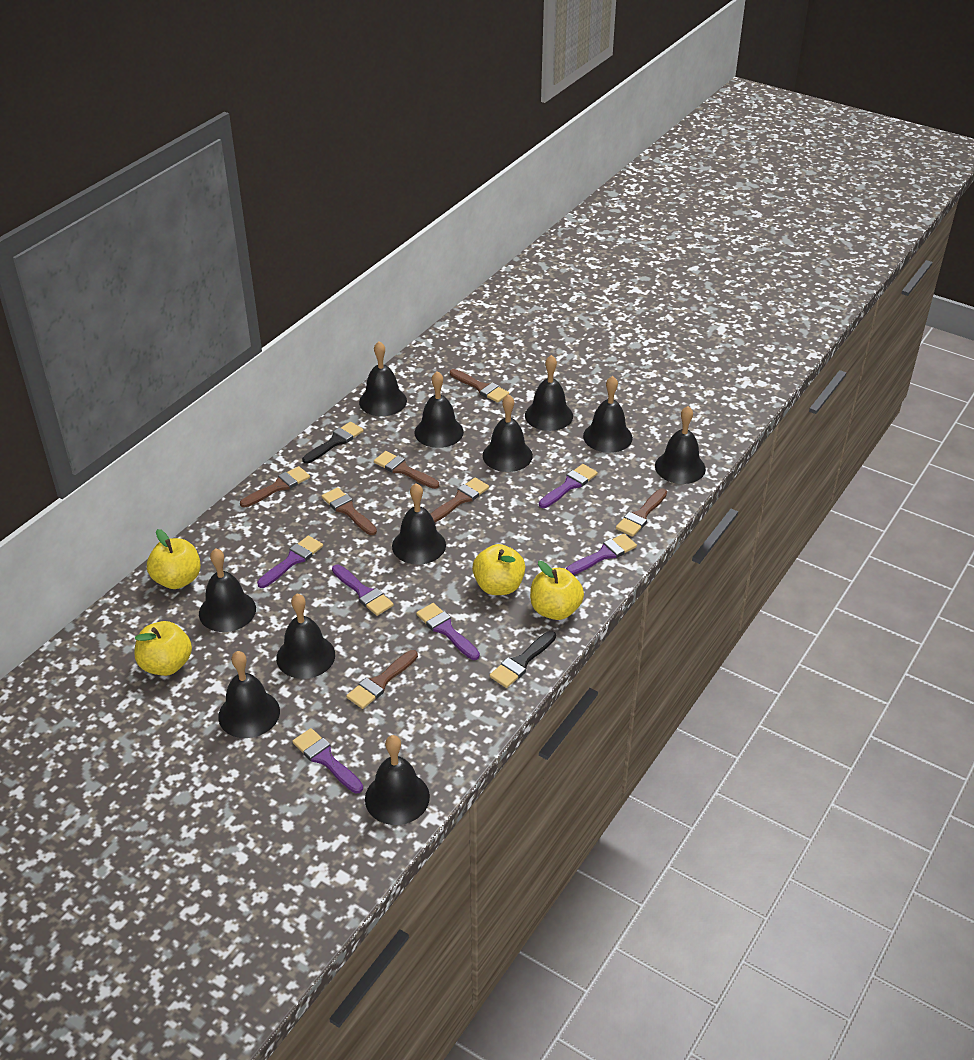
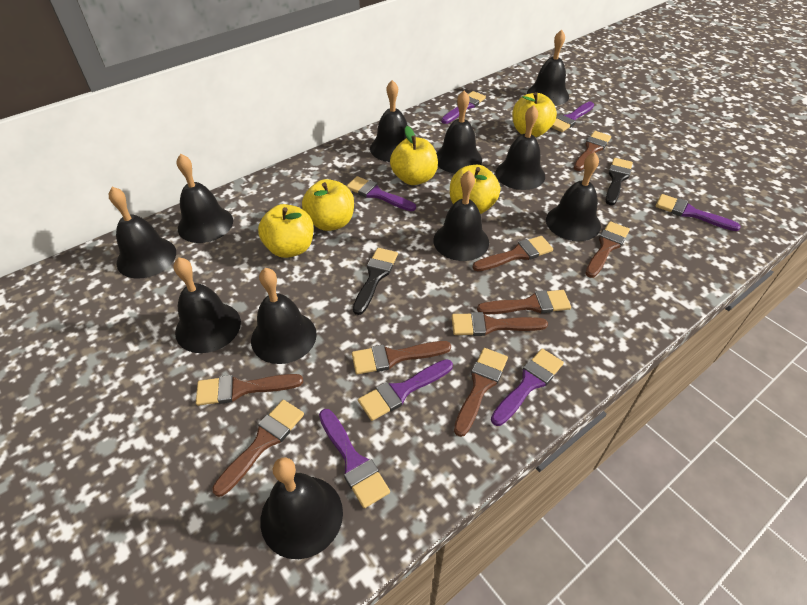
brown brush: 7 -> 9
purple brush: 6 -> 7
yellow apple: 4 -> 5

